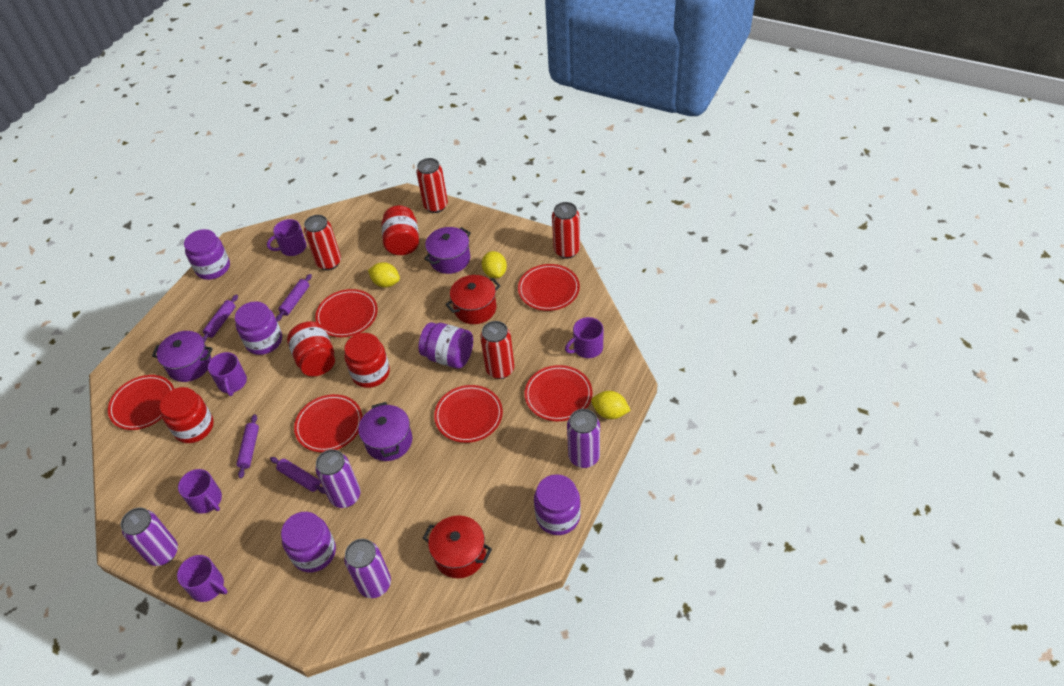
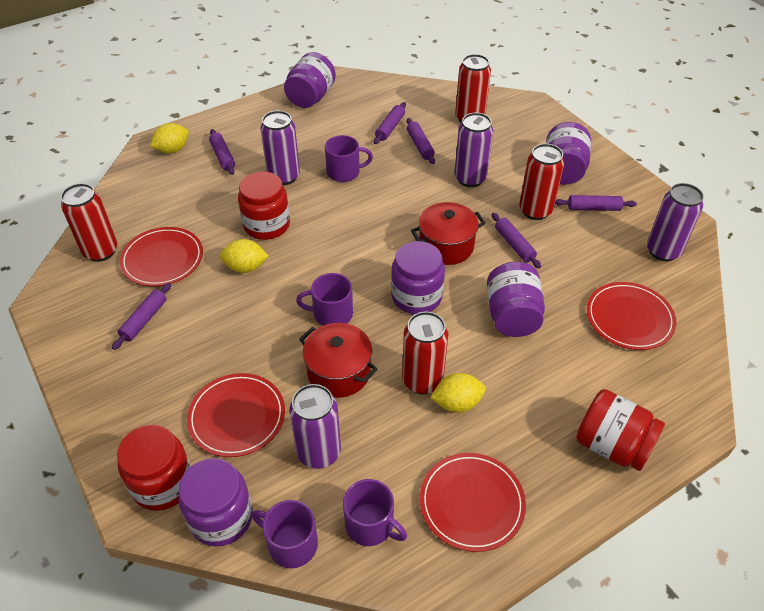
purple mug: 5 -> 4
purple pot: 3 -> 0
purple rolling pin: 4 -> 6
red jar: 4 -> 3
red plate: 6 -> 4

